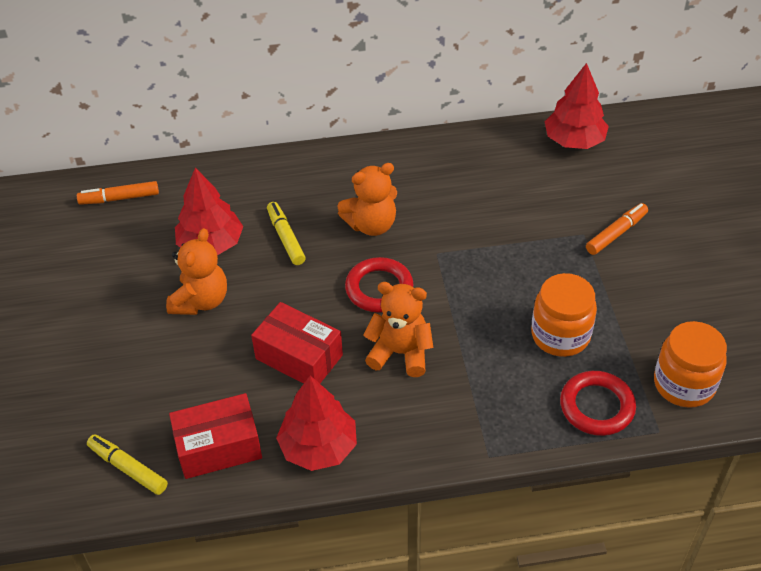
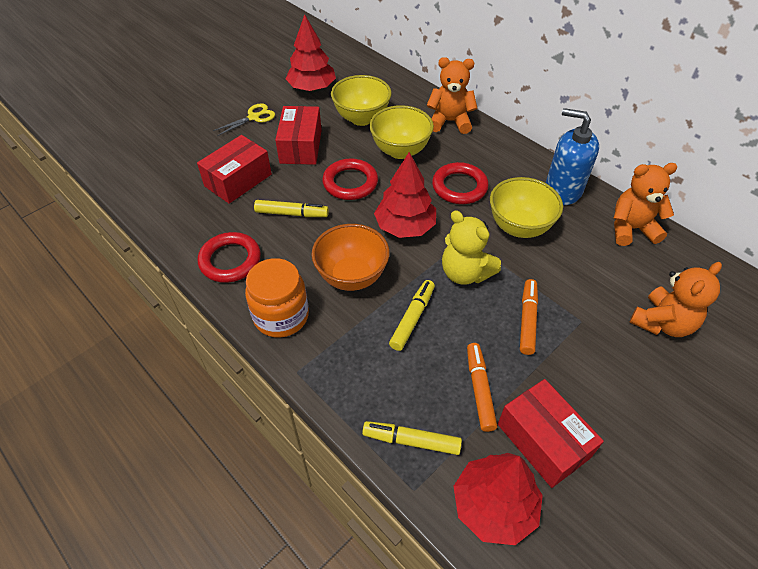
blue soap dispenser: 0 -> 1
orange bowl: 0 -> 1
orange jar: 2 -> 1
red box: 2 -> 3
red ring: 2 -> 3
yellow bowl: 0 -> 3
yellow marker: 2 -> 3
yellow scissors: 0 -> 1
yellow teddy bear: 0 -> 1

